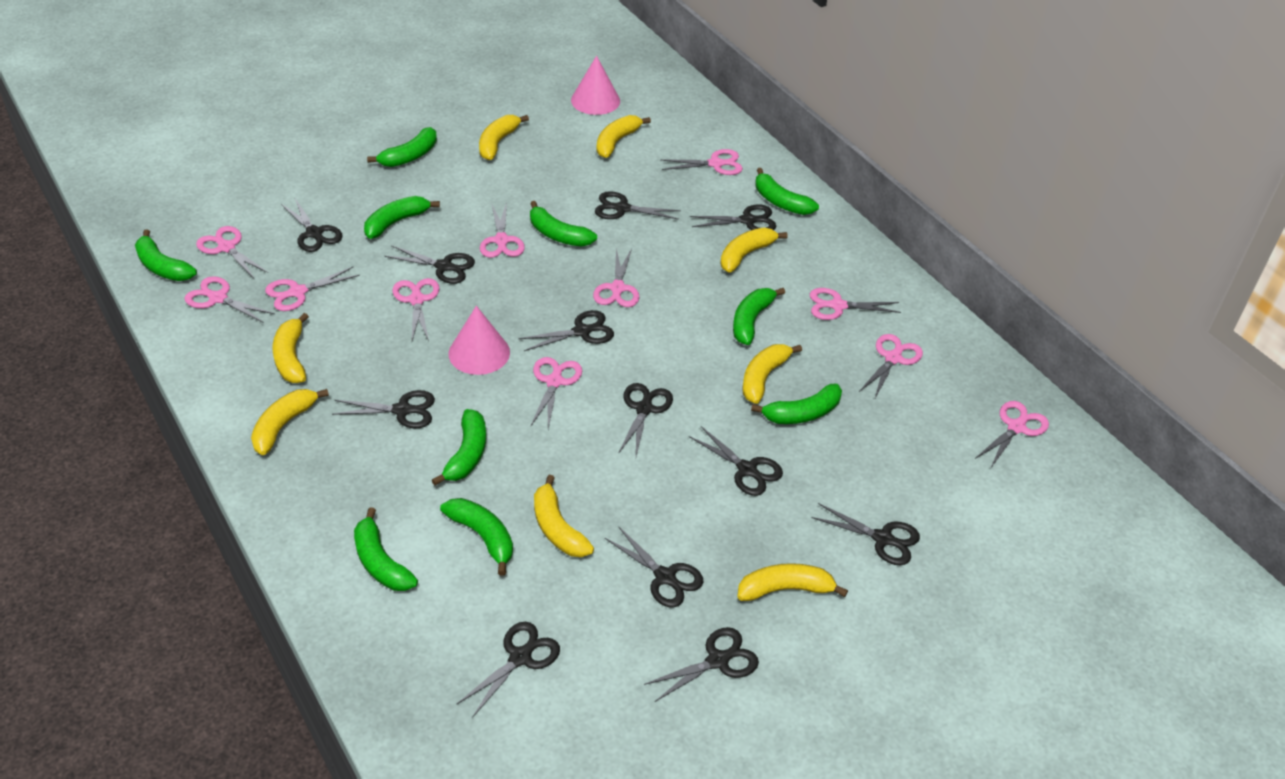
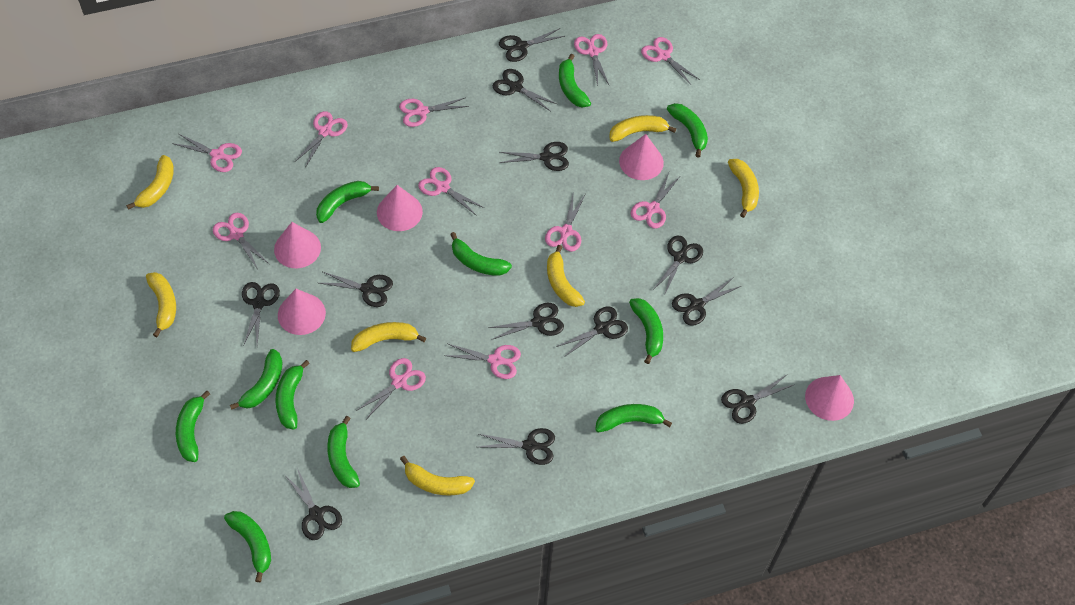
green banana: 10 -> 11
pink cone: 2 -> 5
yellow banana: 8 -> 7

